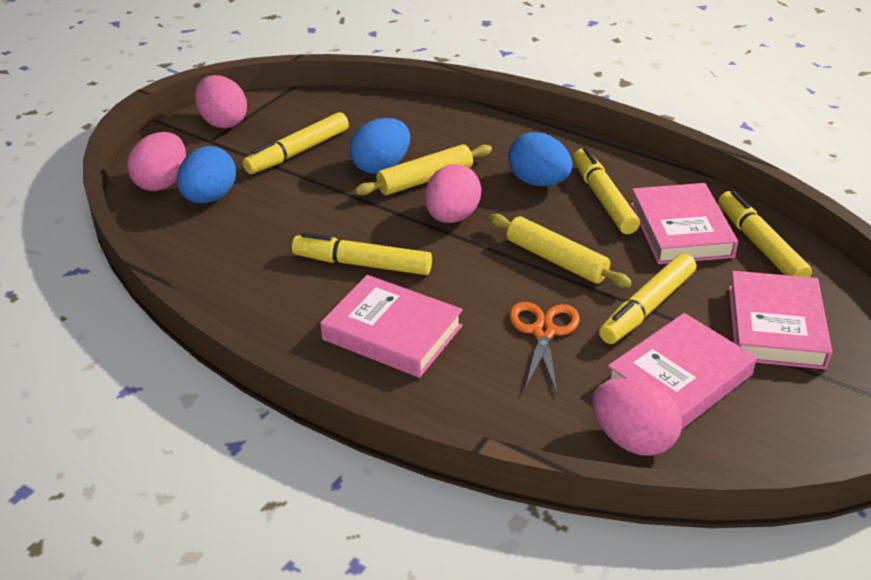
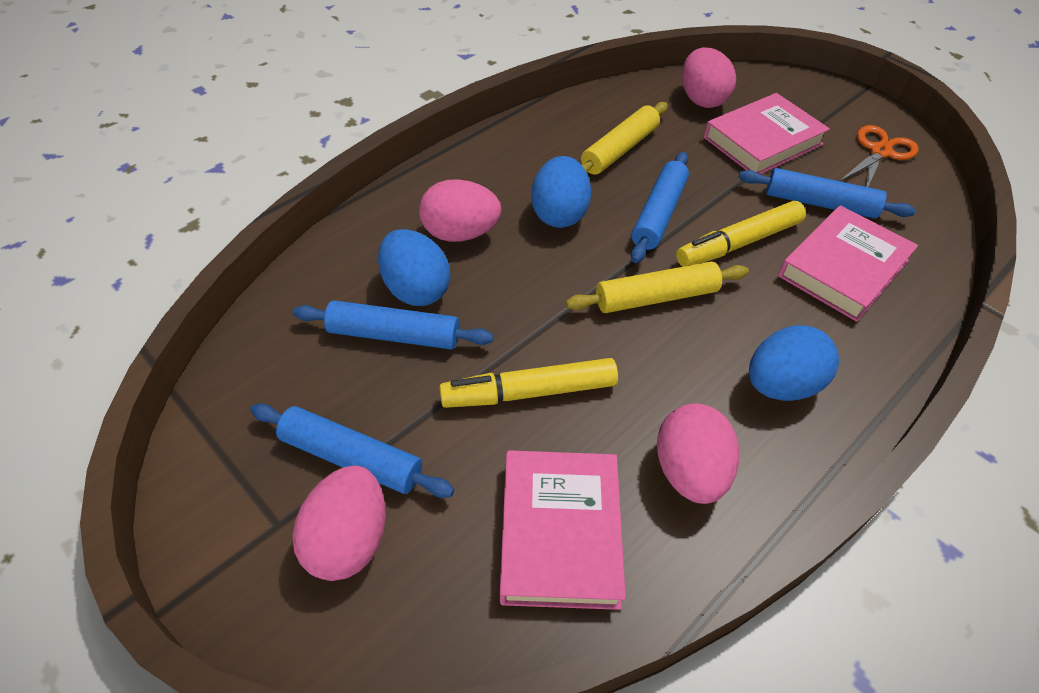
blue rolling pin: 0 -> 4
pink book: 4 -> 3
yellow marker: 5 -> 2

